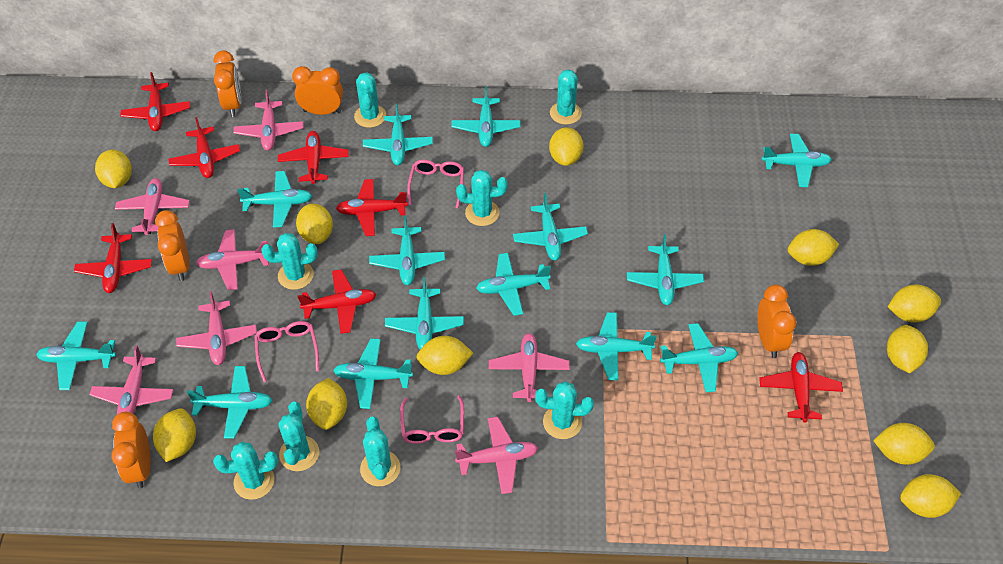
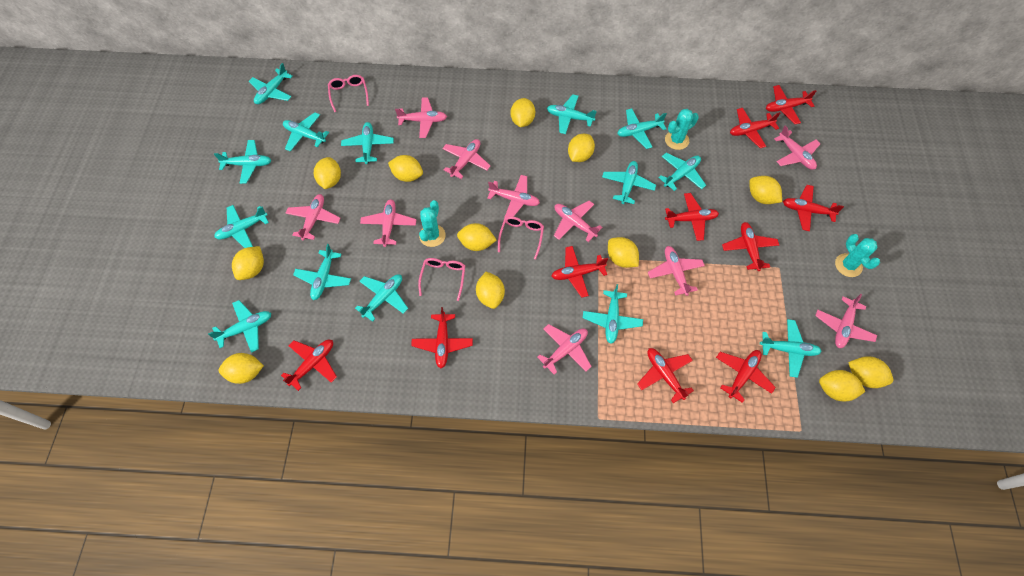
orange clock: 5 -> 0
pink plane: 7 -> 10
red plane: 7 -> 10
turquoise cactus: 8 -> 3
yellow lemon: 11 -> 12

